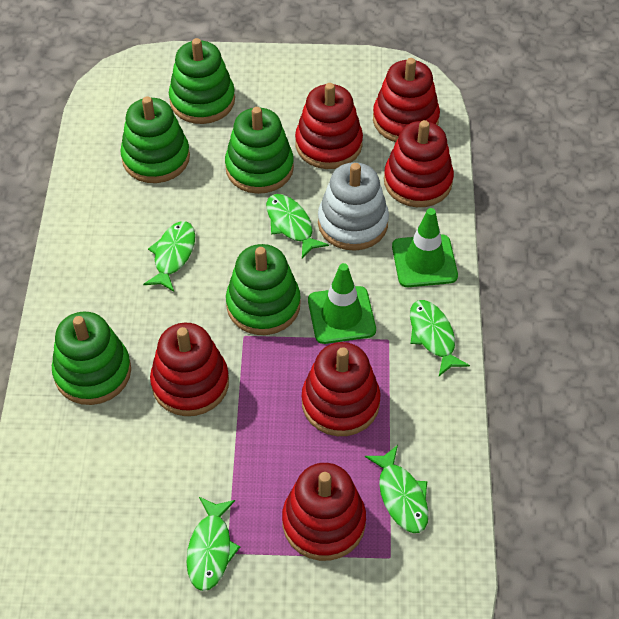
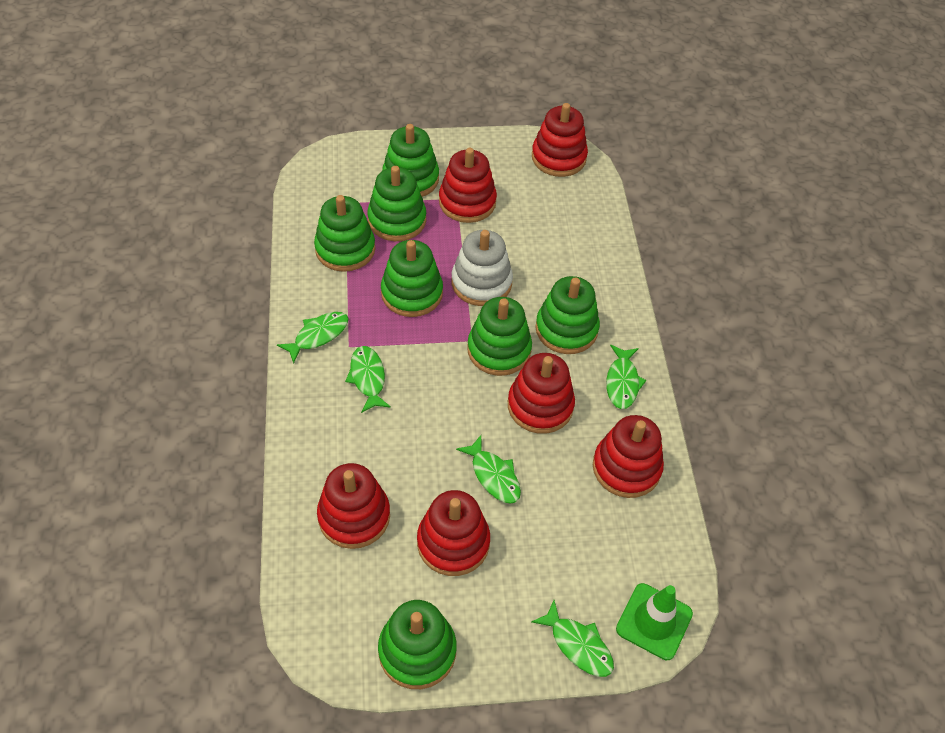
green stacking toy: 5 -> 7
green traffic cone: 2 -> 1

